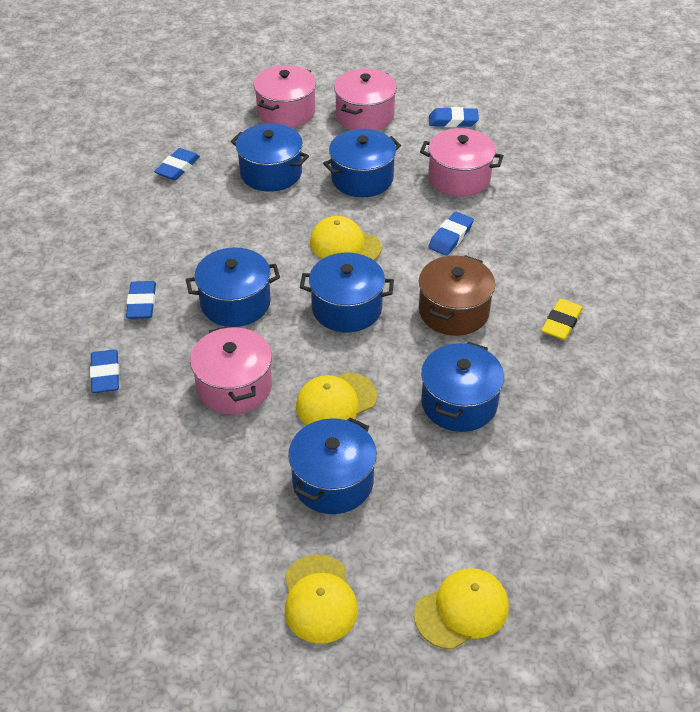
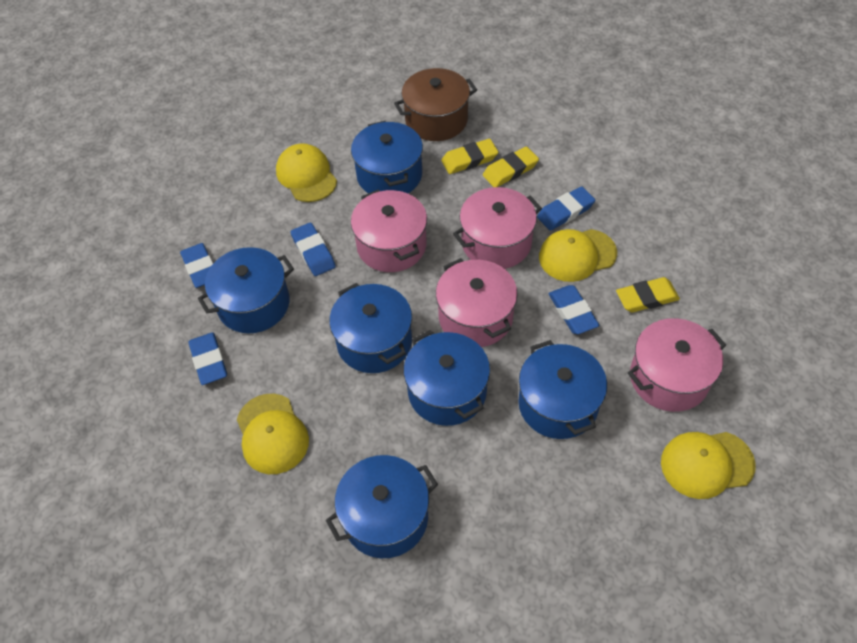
yellow eraser: 1 -> 3

